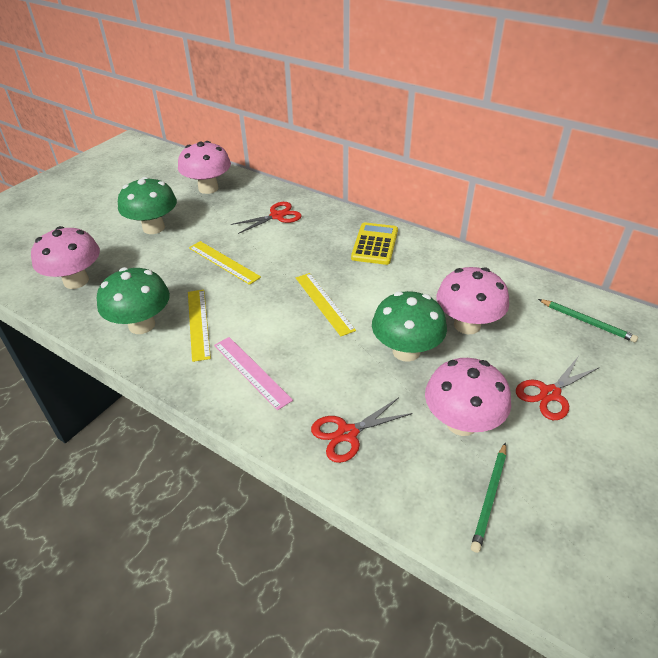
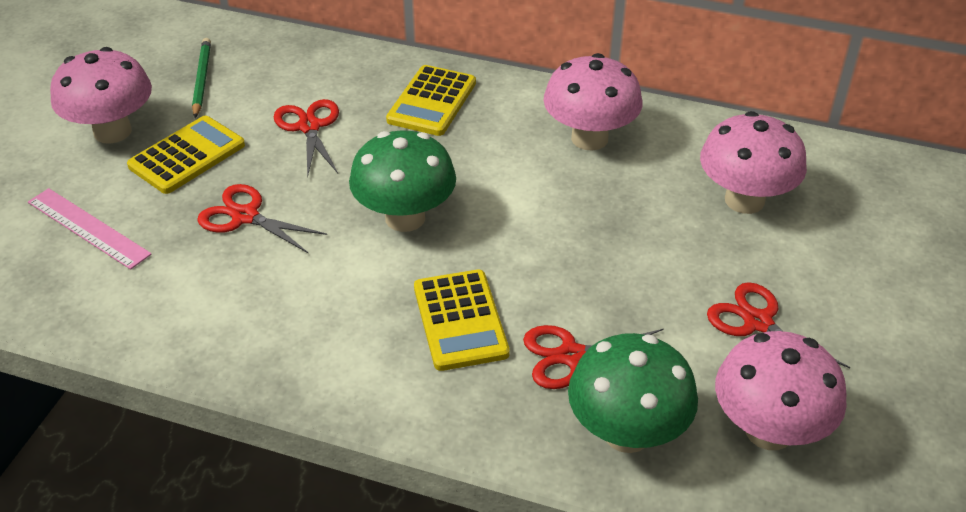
green mushroom: 3 -> 2
green pencil: 2 -> 1
red scissors: 3 -> 4
yellow calculator: 1 -> 3
yellow ruler: 3 -> 0

